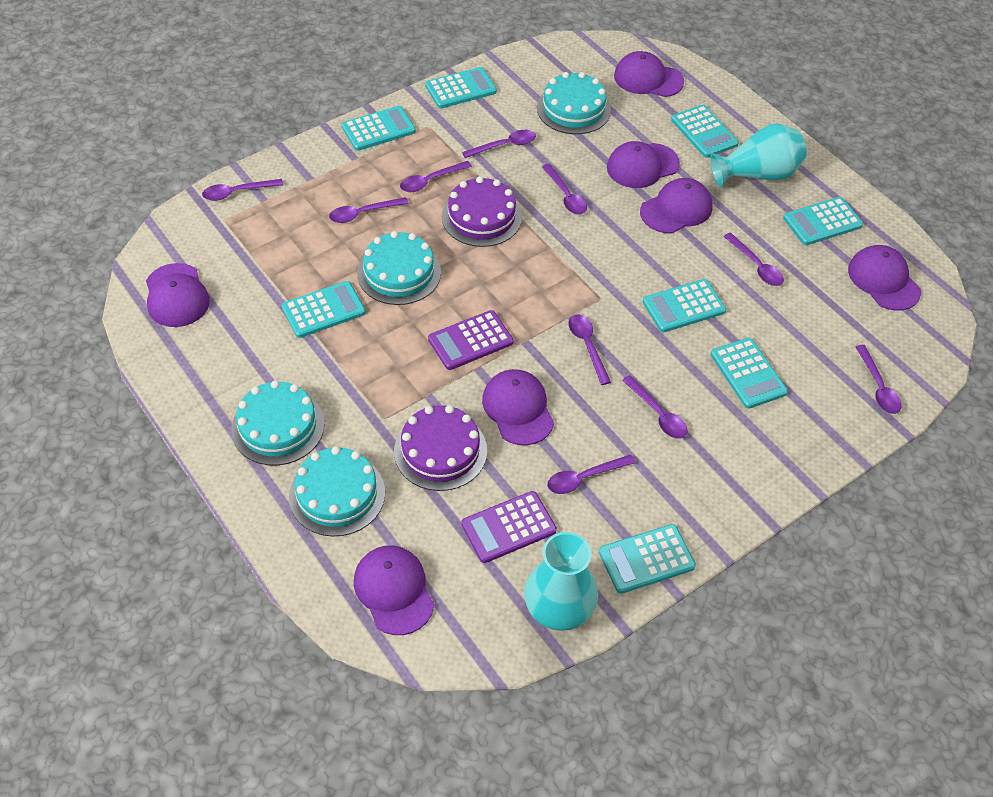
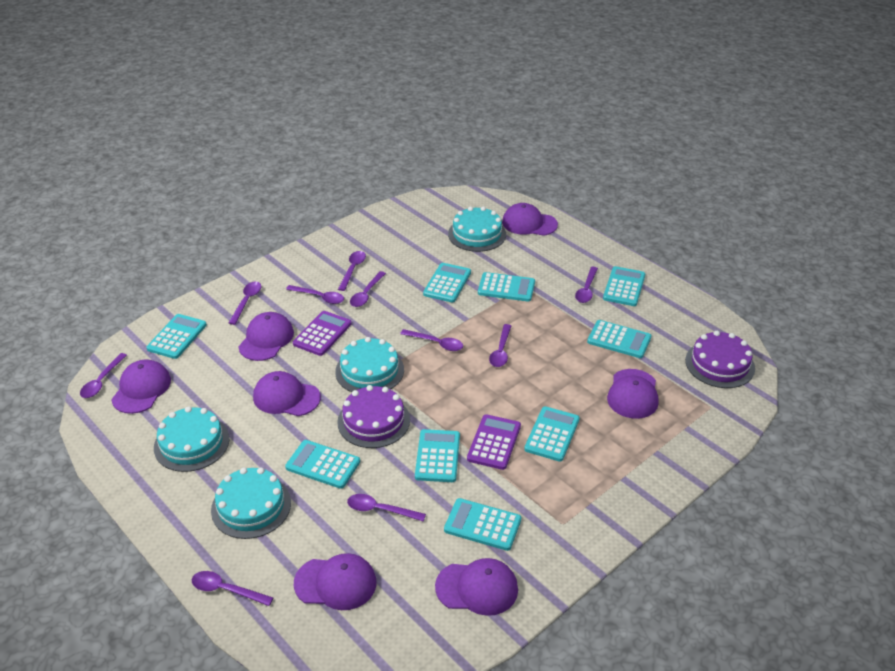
turquoise calculator: 8 -> 9
turquoise vase: 2 -> 0

